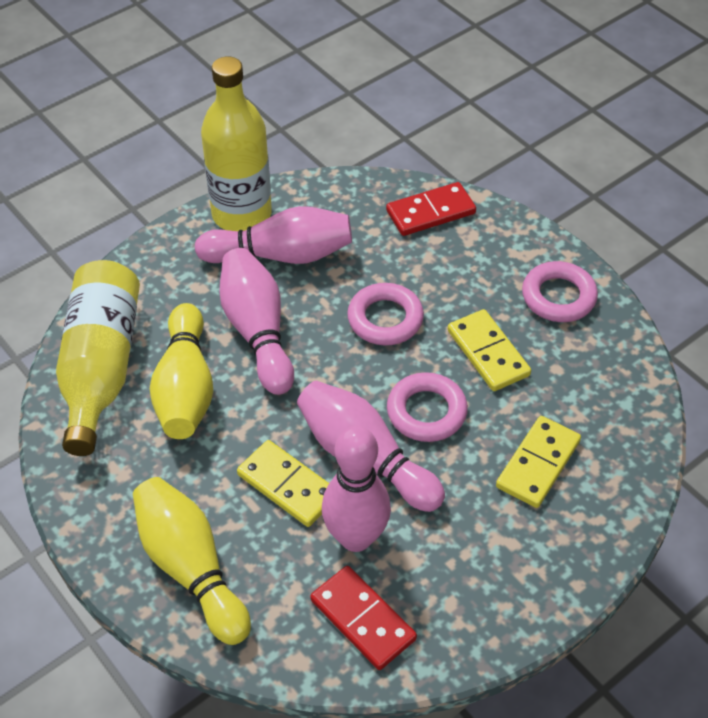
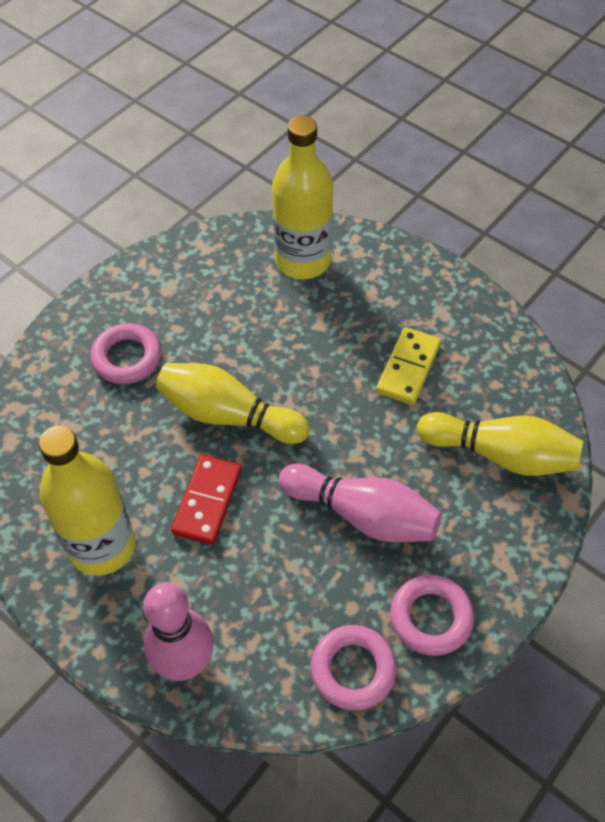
pink bowling pin: 4 -> 2
red domino: 2 -> 1
yellow domino: 3 -> 1

